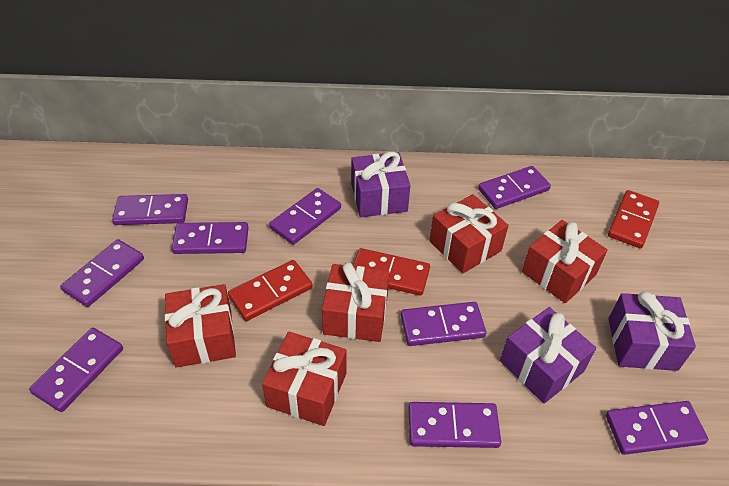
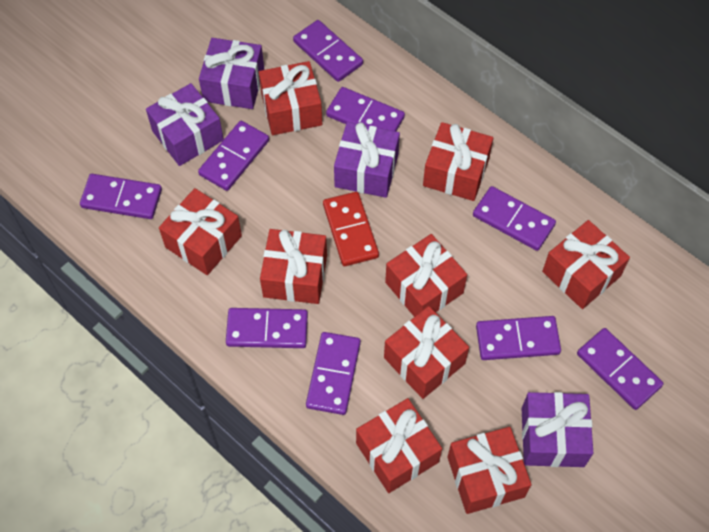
purple gift: 3 -> 4
red domino: 3 -> 1
red gift: 5 -> 9

